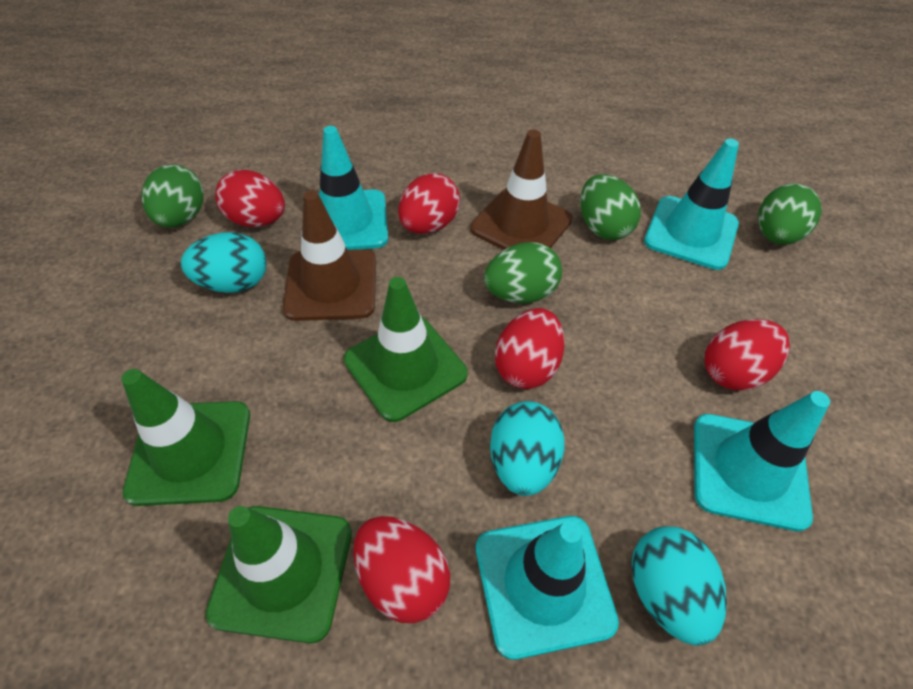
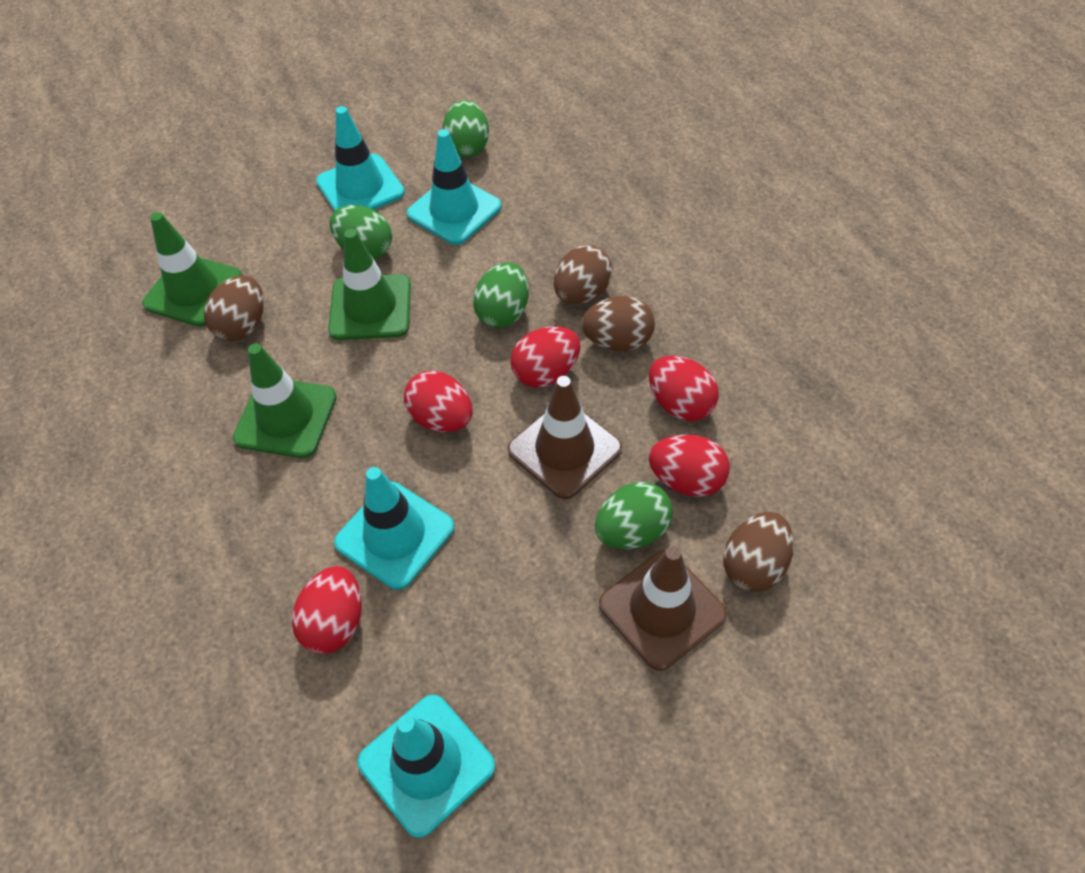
brown egg: 0 -> 4
turquoise egg: 3 -> 0

